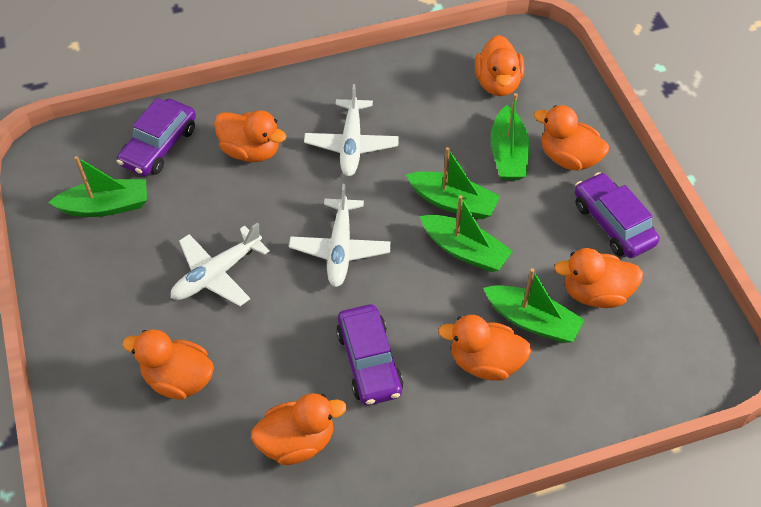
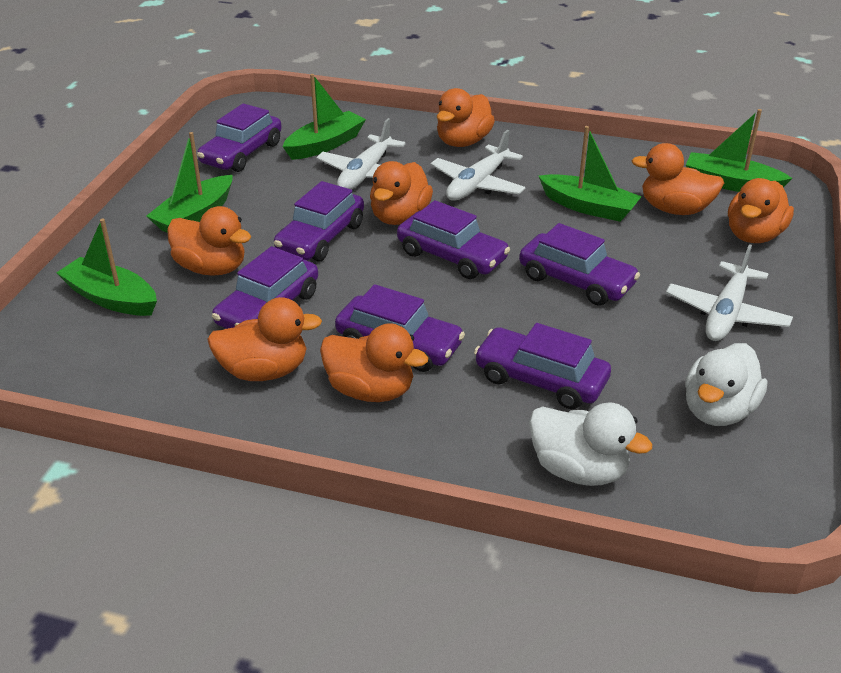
purple car: 3 -> 7
white duck: 0 -> 2

